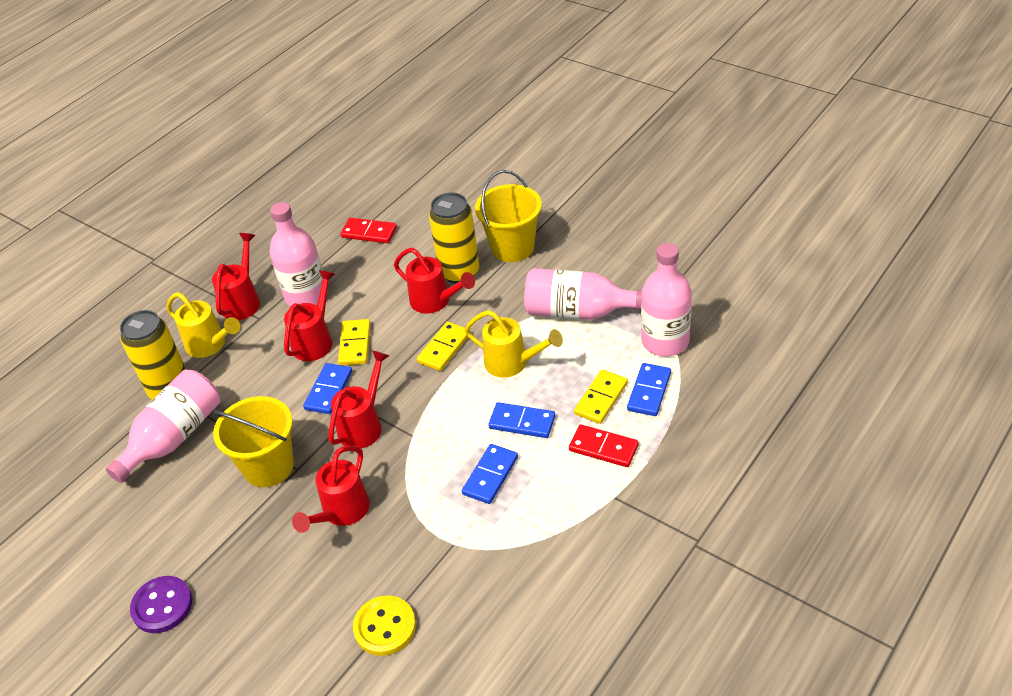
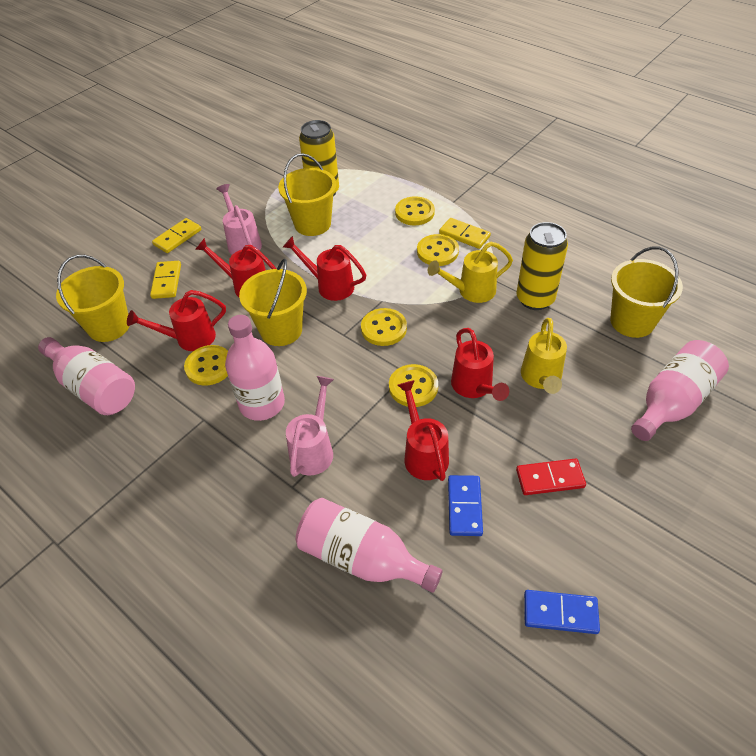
blue domino: 4 -> 2
pink watering can: 0 -> 2
purple button: 1 -> 0
red domino: 2 -> 1
yellow bucket: 2 -> 4
yellow button: 1 -> 5

